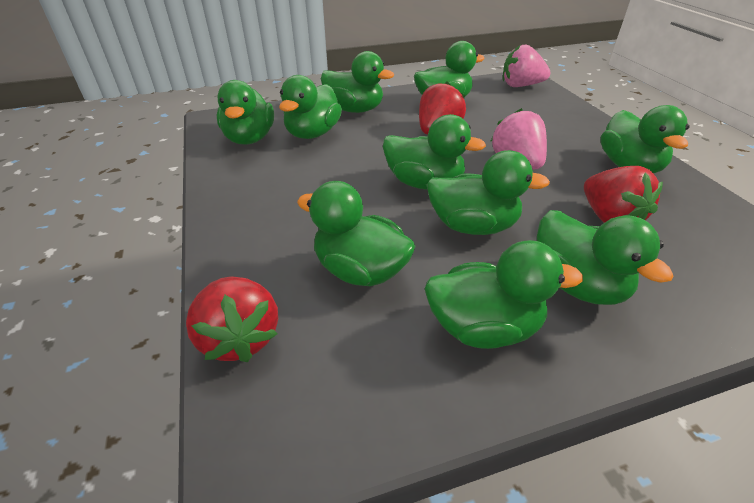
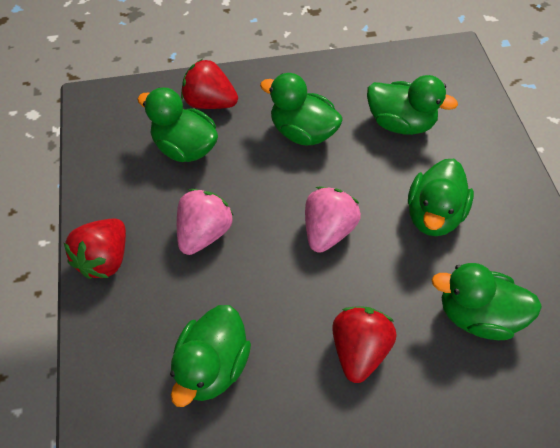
green duck: 10 -> 6

